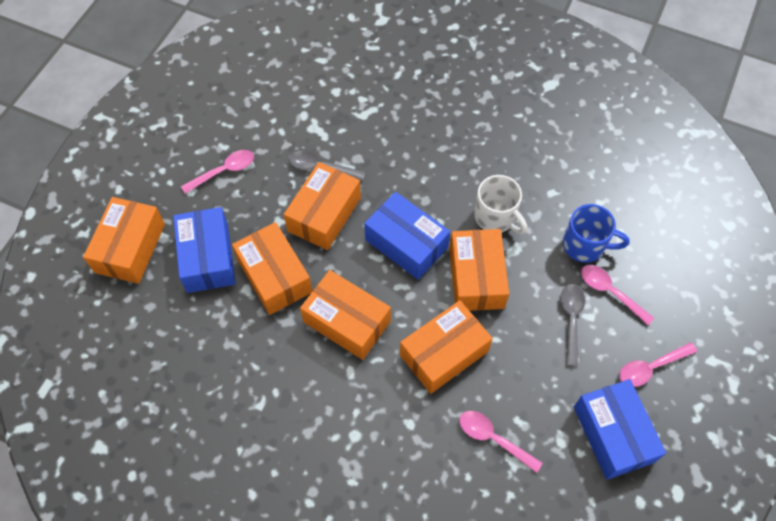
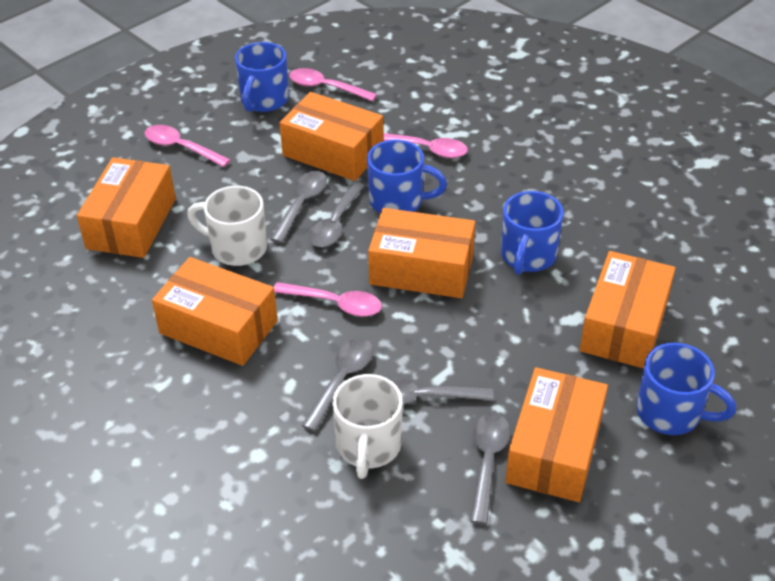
blue box: 3 -> 0
blue mug: 1 -> 4
grey spoon: 2 -> 5
white mug: 1 -> 2

